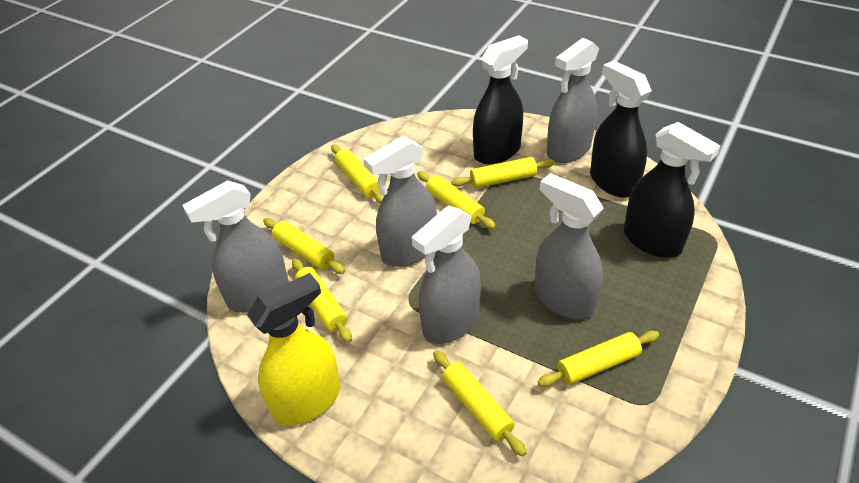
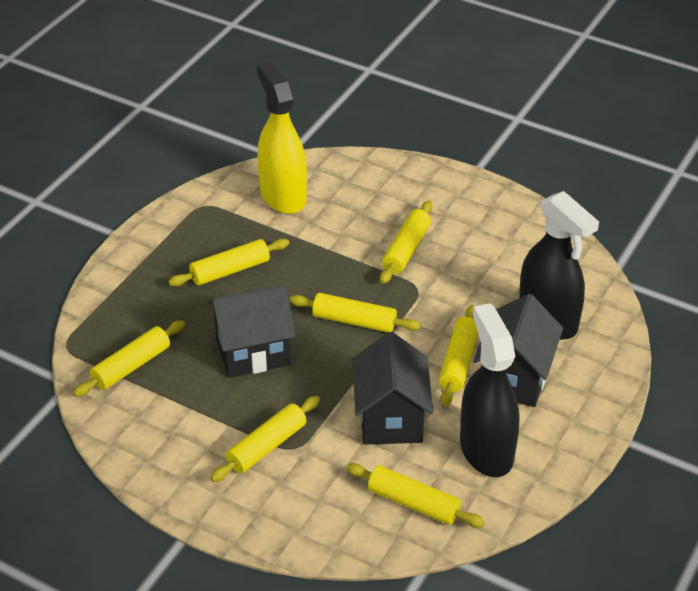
black house: 0 -> 3
black spray bottle: 3 -> 2
grey spray bottle: 5 -> 0

